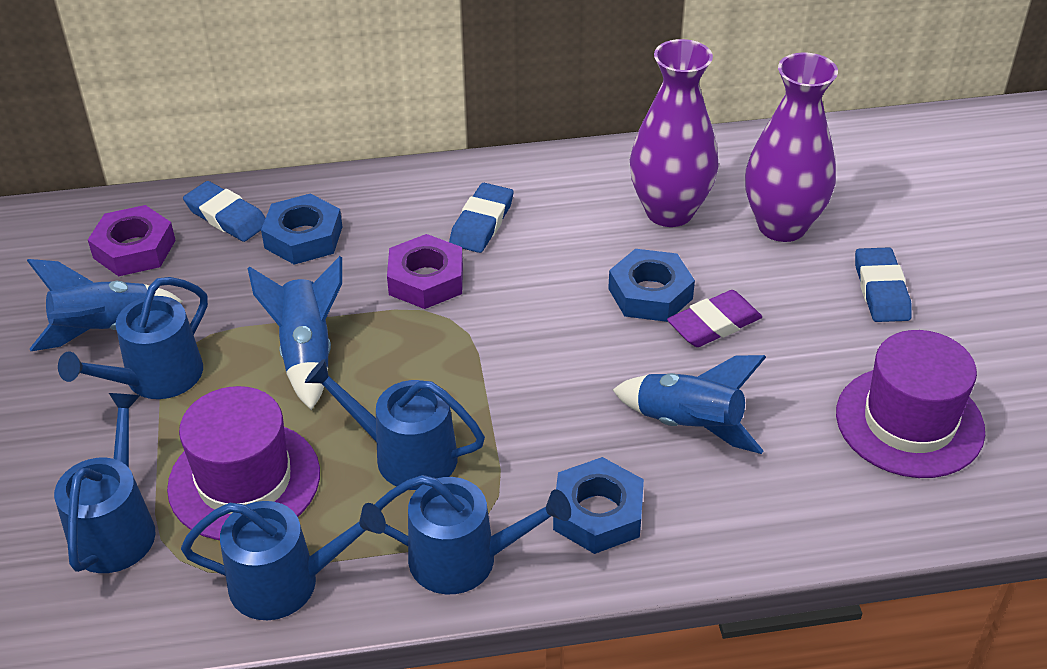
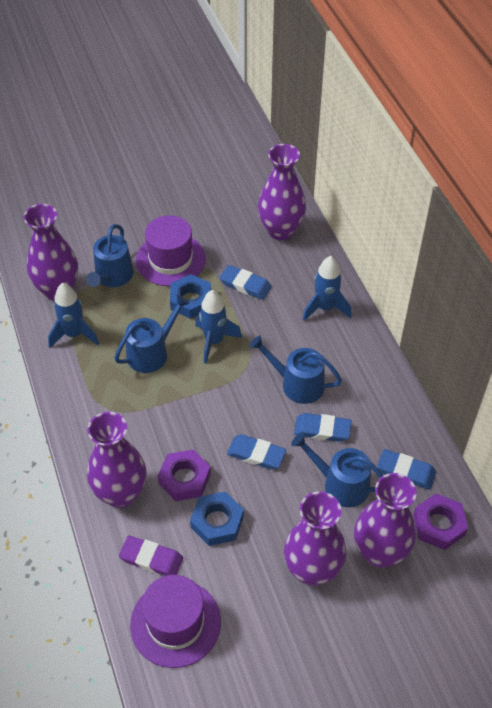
blue eraser: 3 -> 4
blue nut: 3 -> 2
blue watering can: 5 -> 4
purple vase: 2 -> 5

